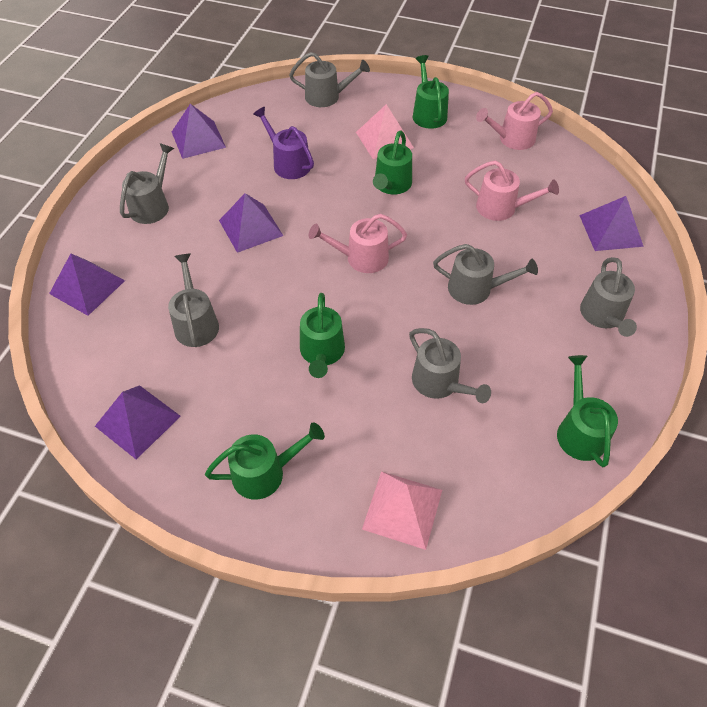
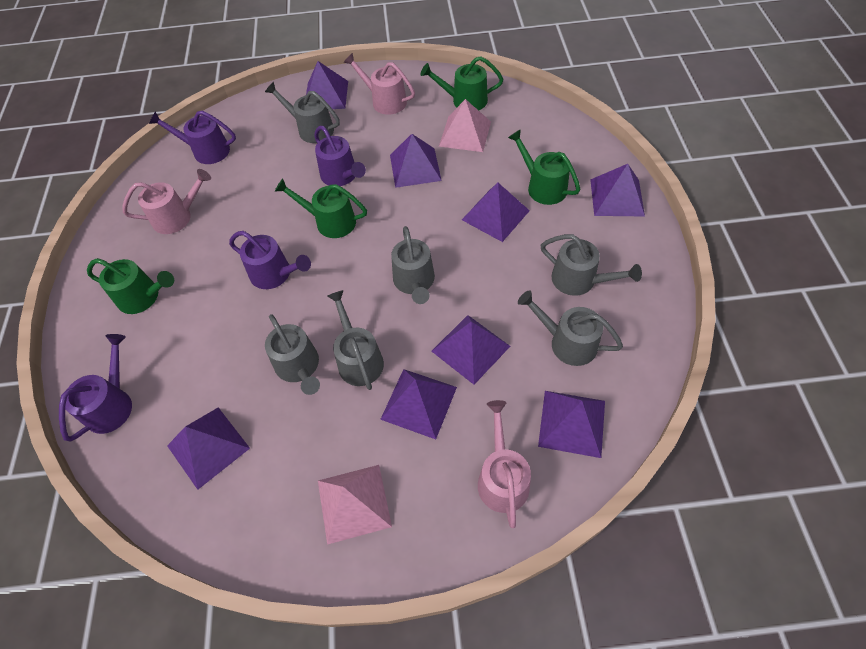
green watering can: 5 -> 4
purple pyramid: 5 -> 8
purple watering can: 1 -> 4

